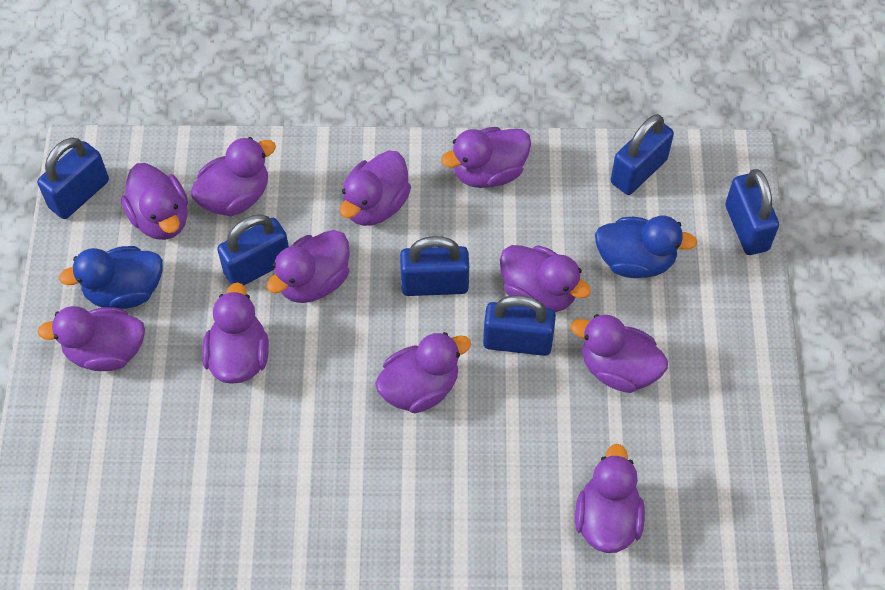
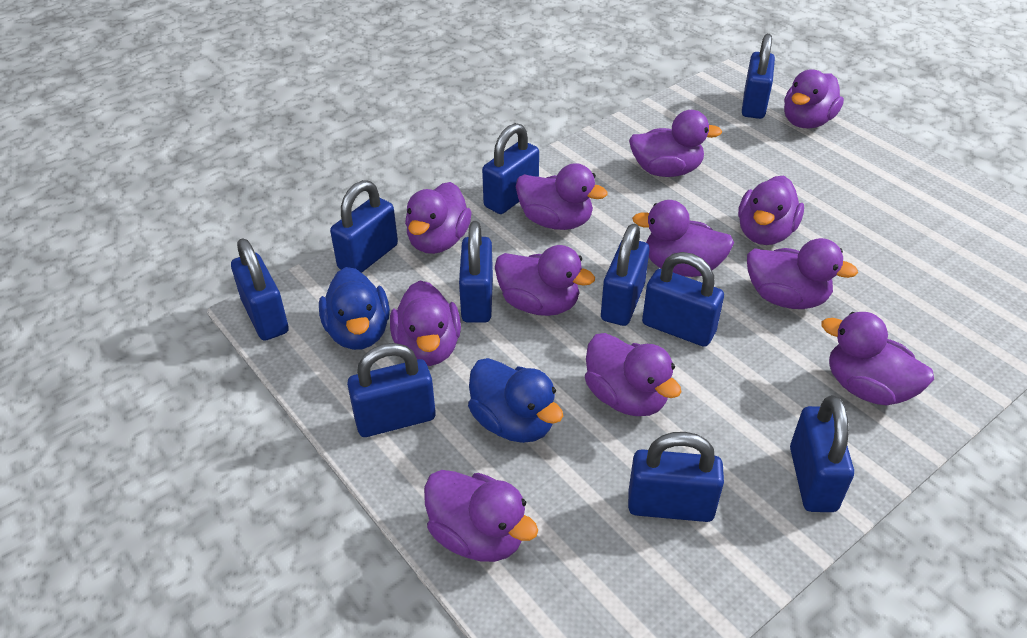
blue padlock: 6 -> 10
purple duck: 11 -> 12

